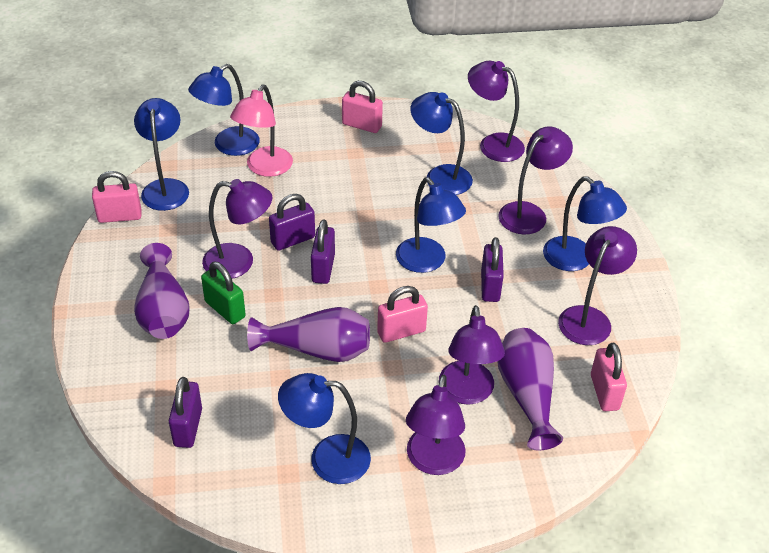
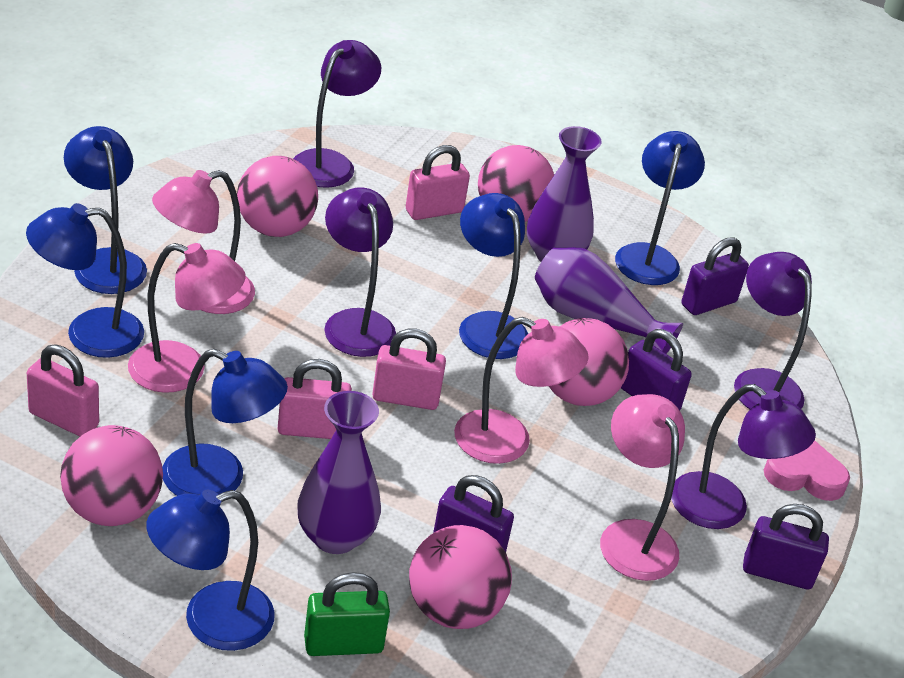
pink ball: 0 -> 5
pink heart: 0 -> 1
pink lamp: 1 -> 4
purple lamp: 6 -> 4

